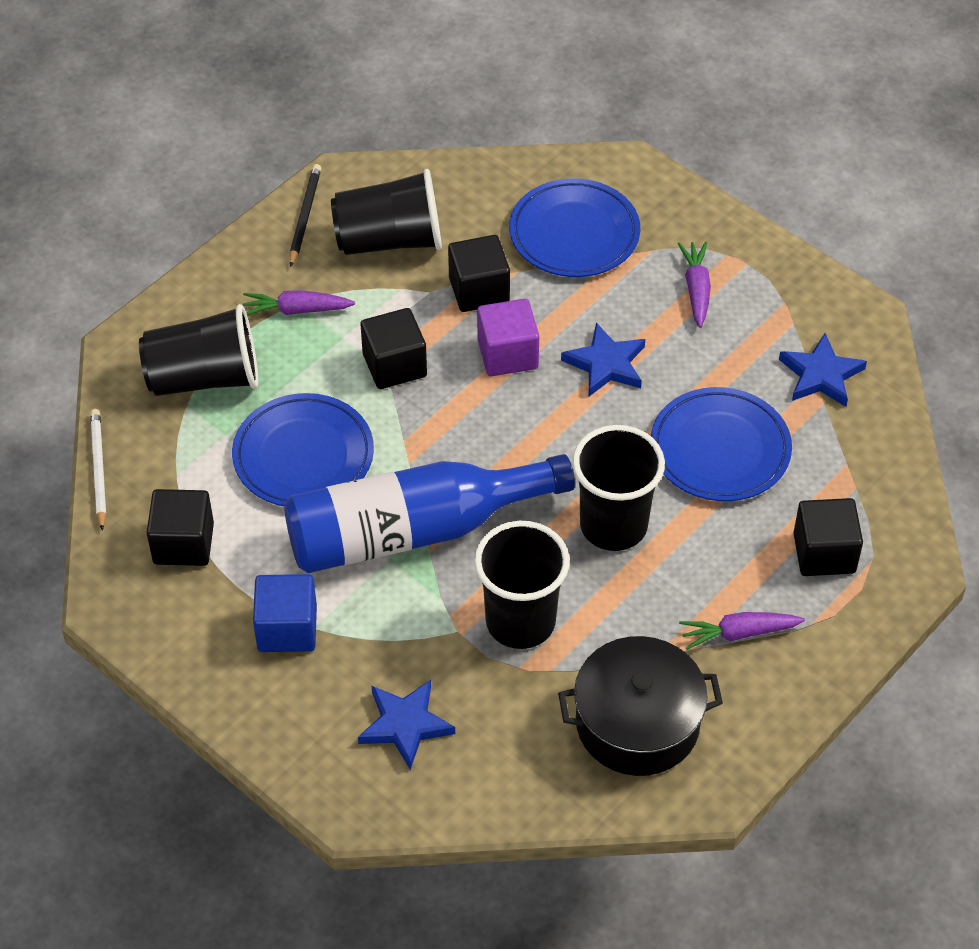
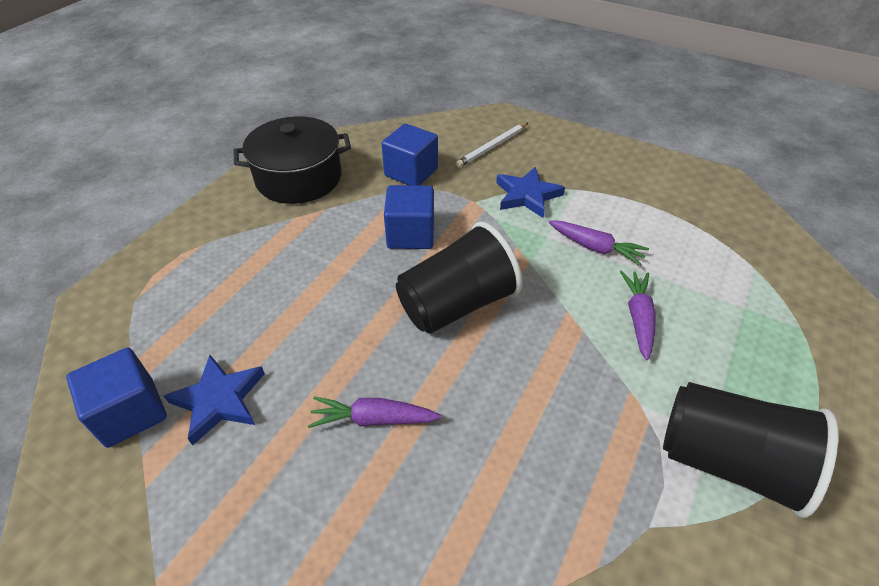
black cube: 4 -> 0
black cup: 4 -> 2
black pencil: 1 -> 0
blue bottle: 1 -> 0
blue cube: 1 -> 3
blue plate: 3 -> 0
blue star: 3 -> 2
purple cube: 1 -> 0

